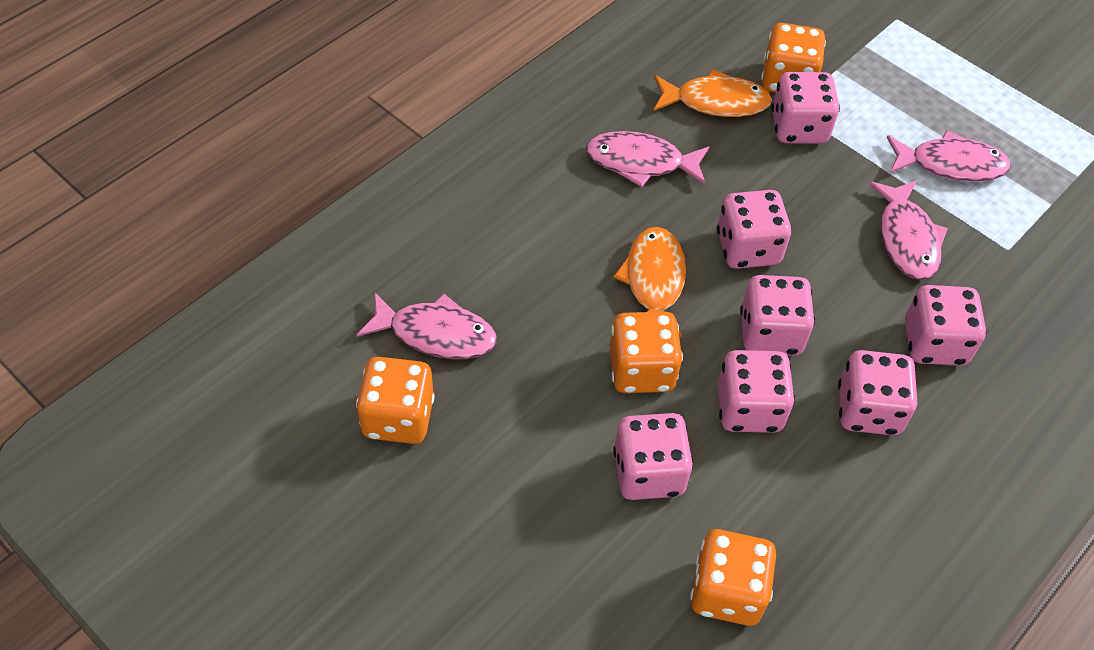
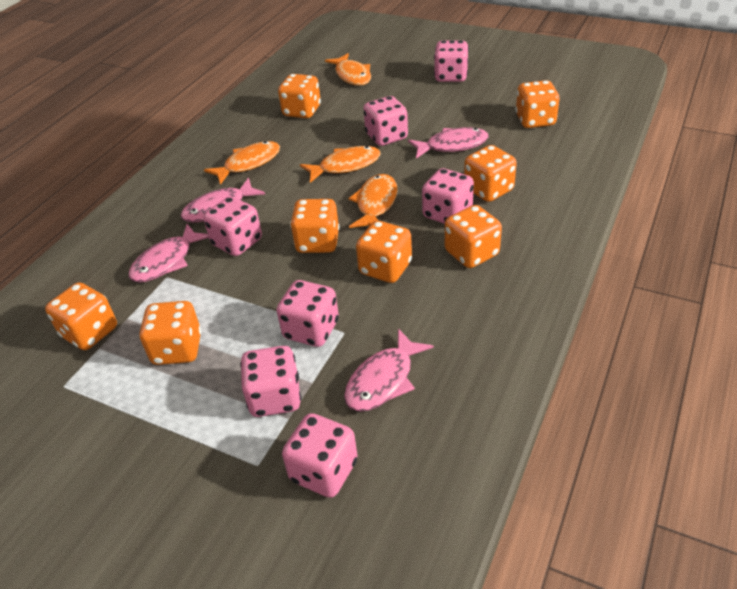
orange dice: 4 -> 8
orange fish: 2 -> 4

